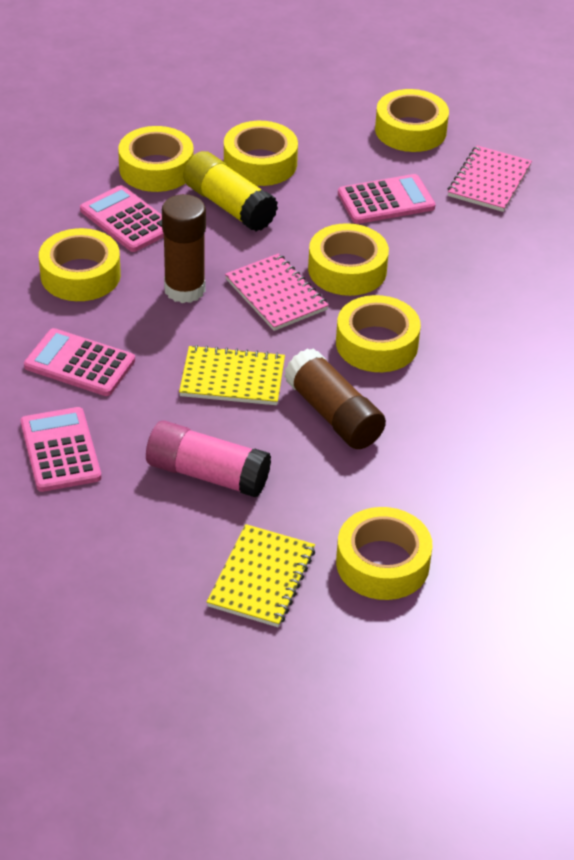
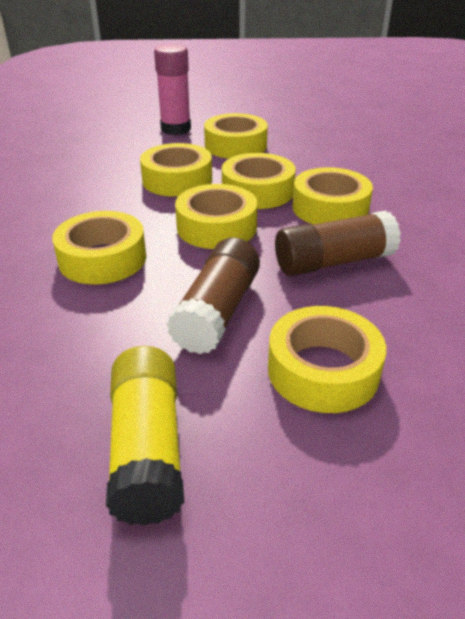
pink calculator: 4 -> 0
pink notebook: 2 -> 0
yellow notebook: 2 -> 0

